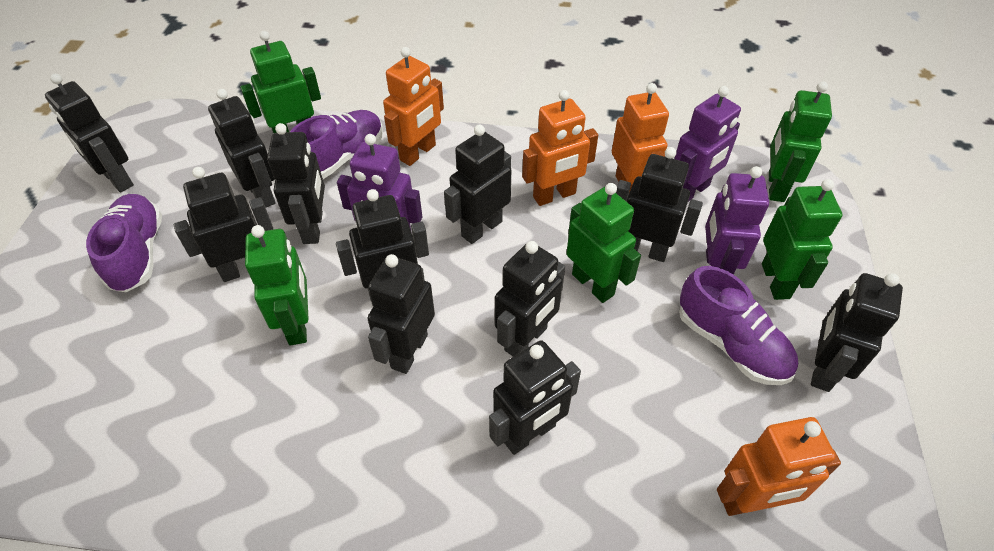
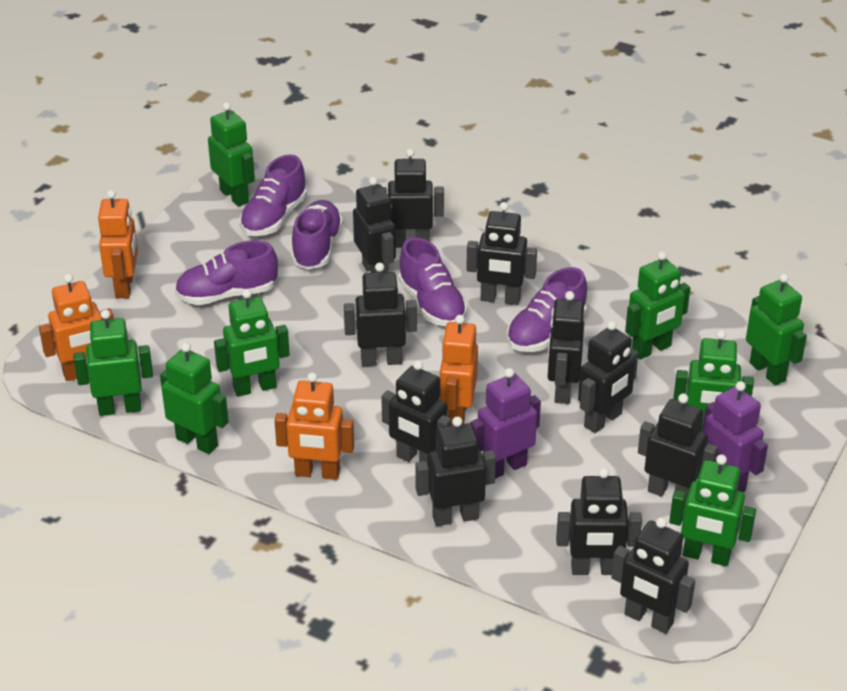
green robot: 5 -> 8
purple robot: 3 -> 2
purple shoe: 3 -> 5

